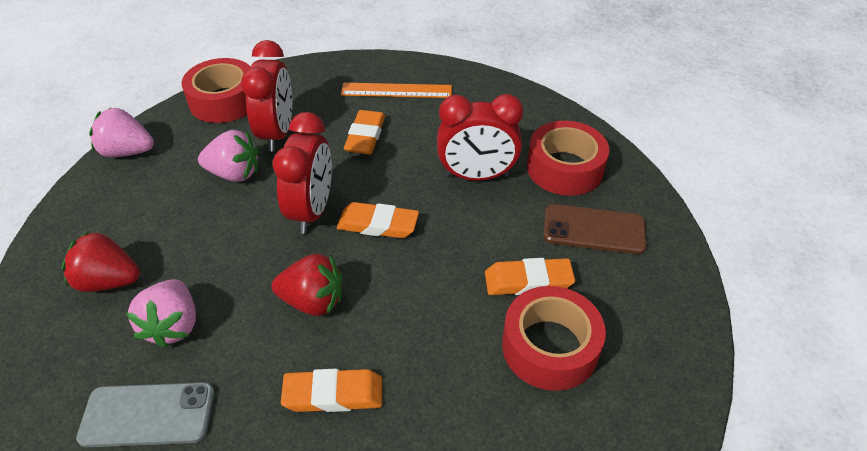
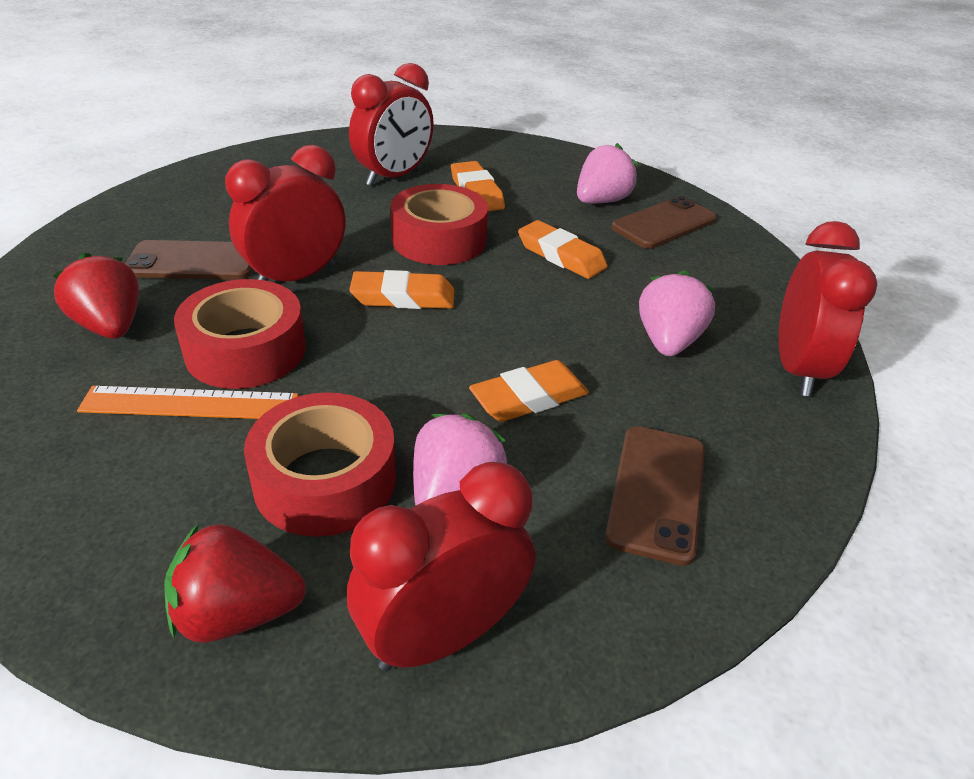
brown phone: 1 -> 3
grey phone: 1 -> 0
red clock: 3 -> 4

